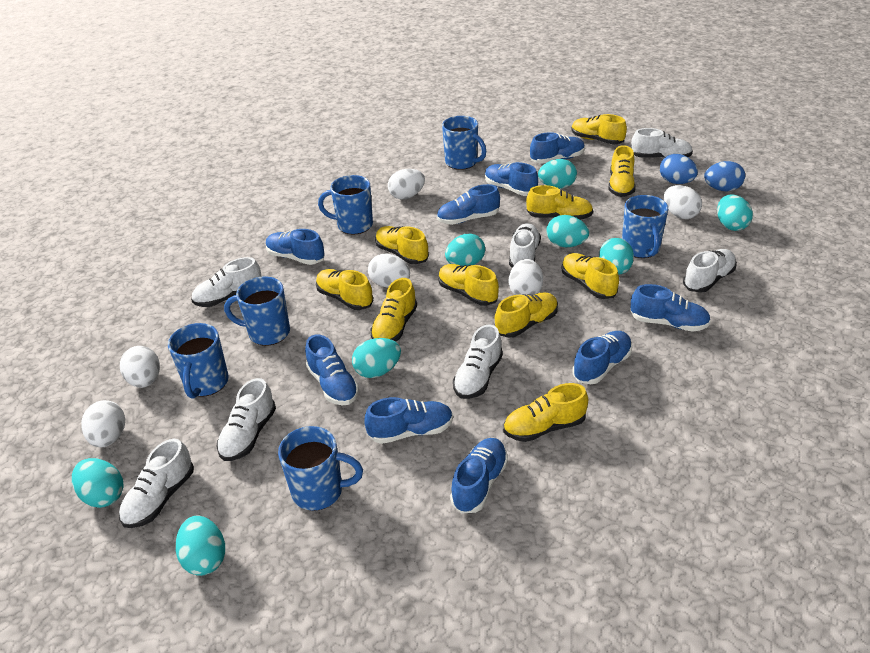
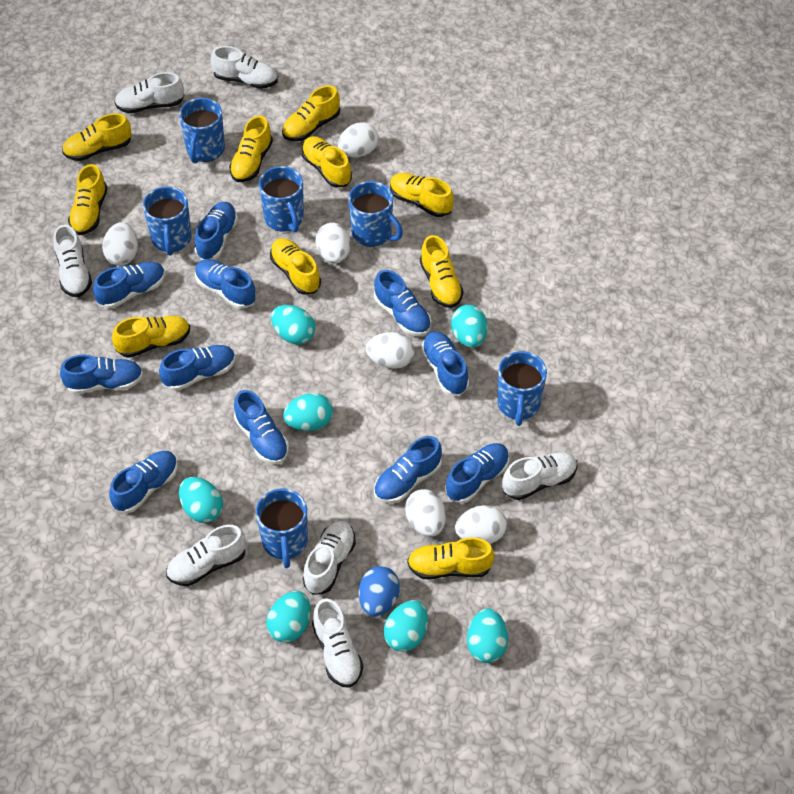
blue egg: 2 -> 1
blue shoe: 9 -> 11
turquoise egg: 8 -> 7

